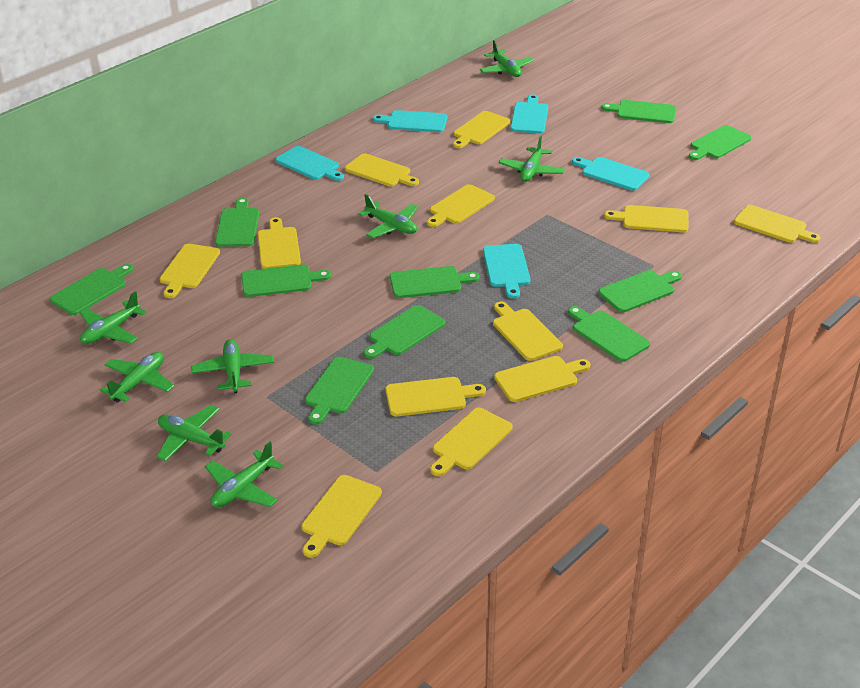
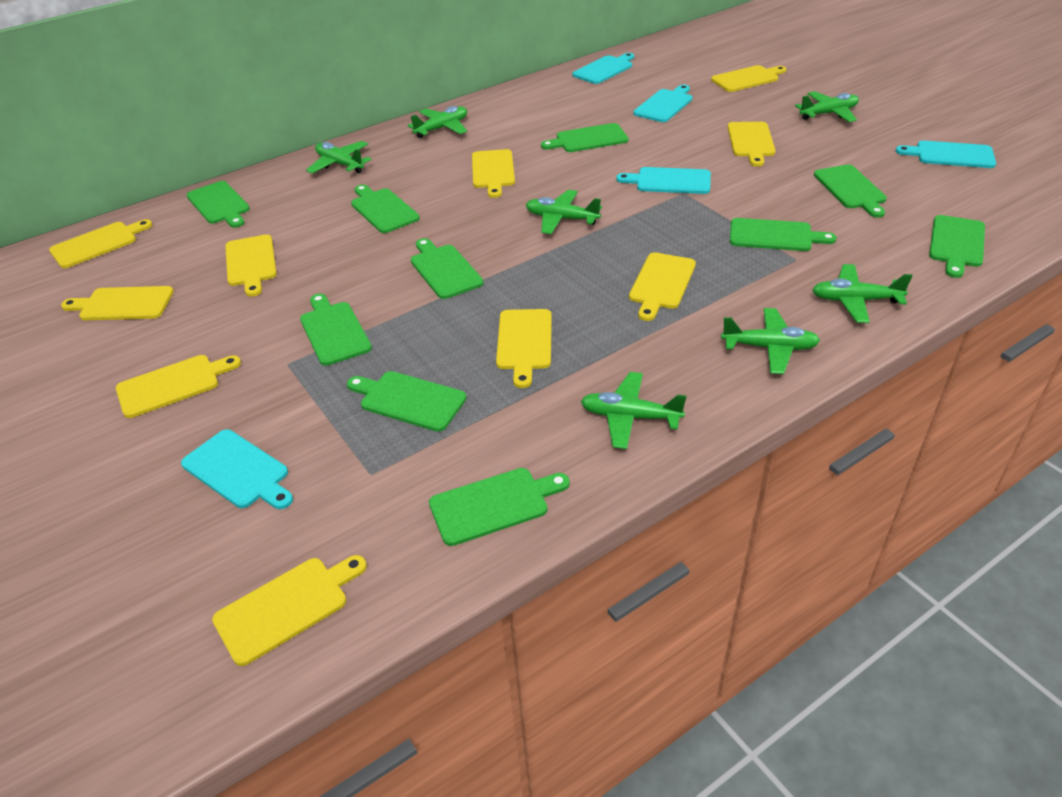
green plane: 8 -> 7
yellow cutting board: 12 -> 10

